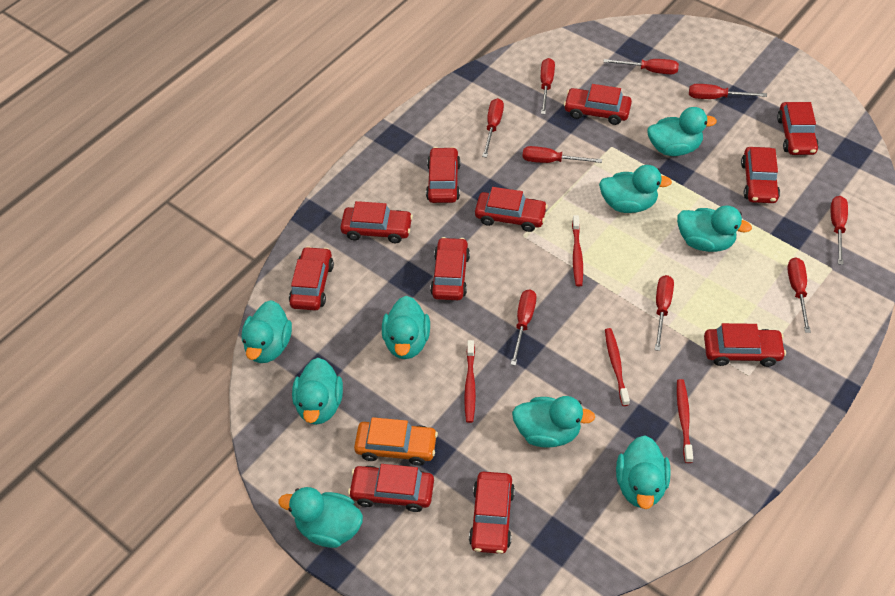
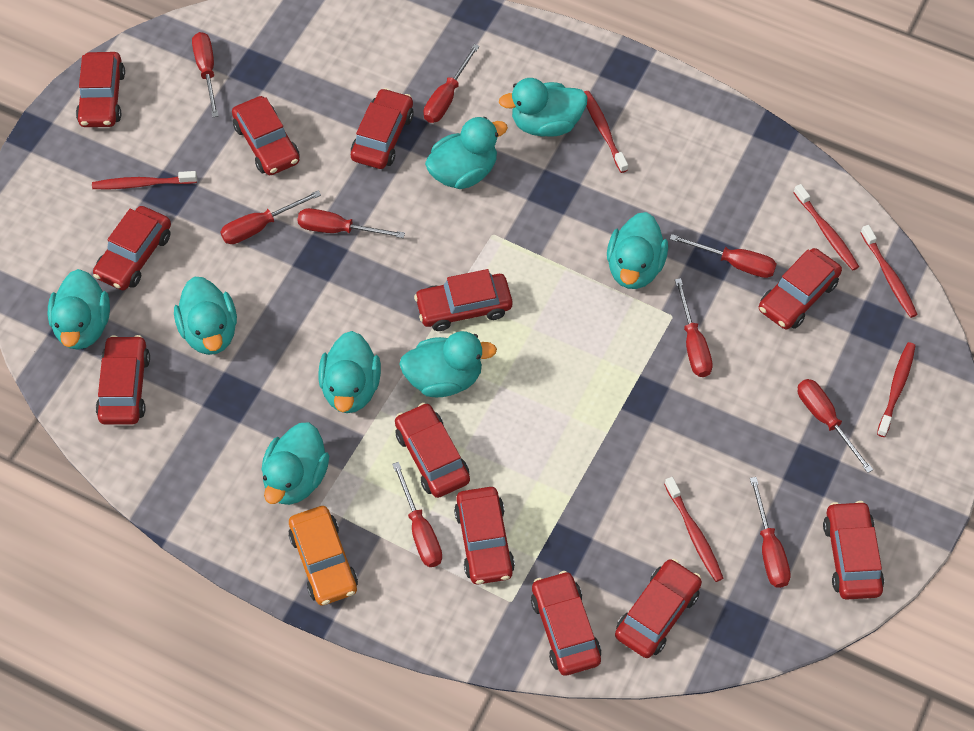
red car: 11 -> 12
red toothbrush: 4 -> 6
turquoise duck: 9 -> 8

